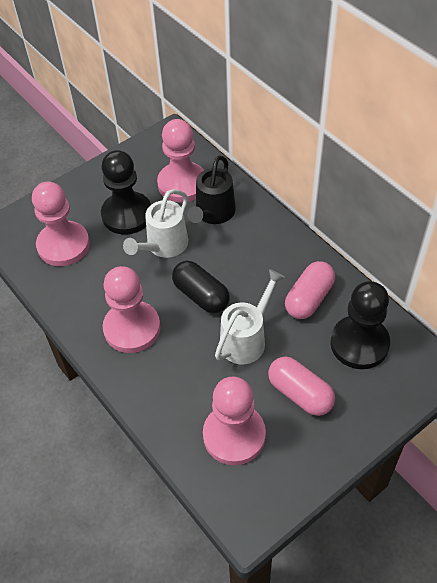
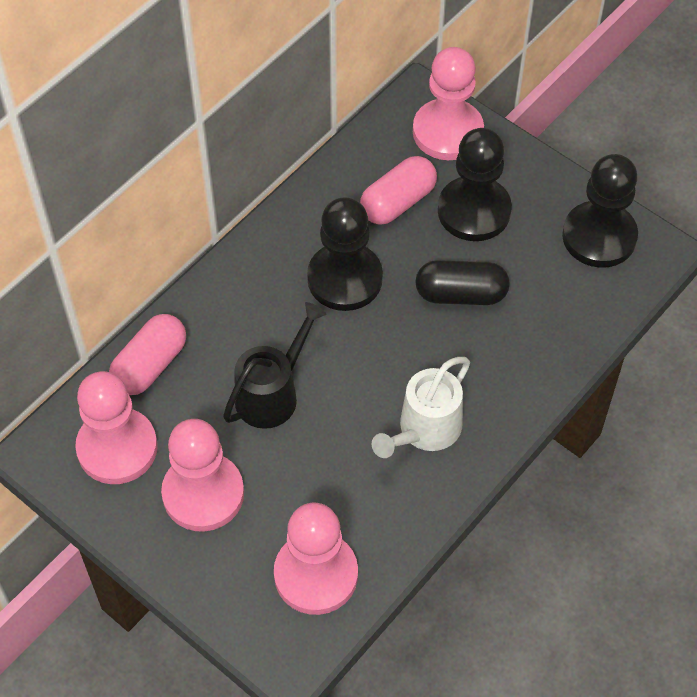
black pawn: 2 -> 3
white watering can: 2 -> 1

